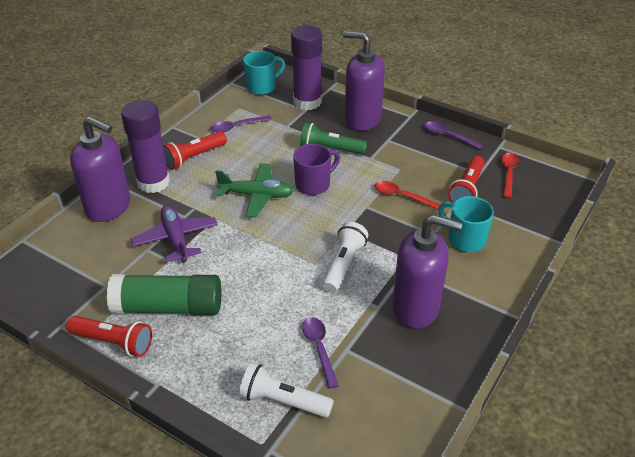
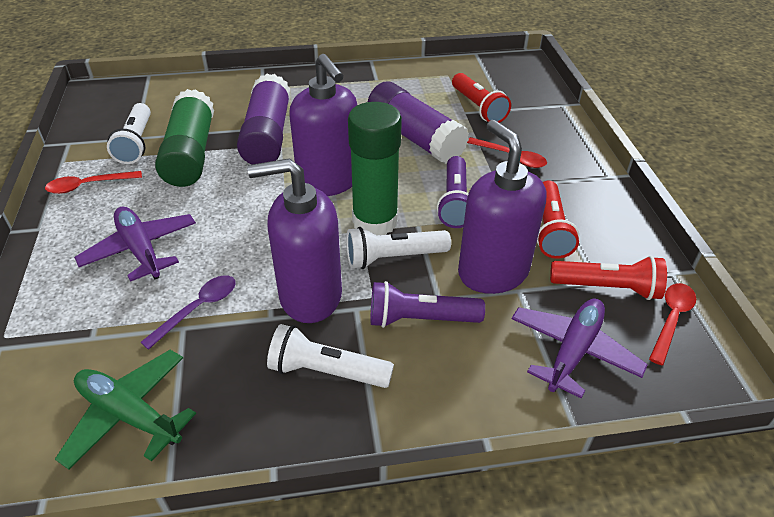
green flashlight: 1 -> 0
green glue stick: 1 -> 2
purple flashlight: 0 -> 2
purple mug: 1 -> 0
purple plane: 1 -> 2
purple spoon: 3 -> 1
red spoon: 2 -> 3
turquoise mug: 2 -> 0
white flashlight: 2 -> 3

